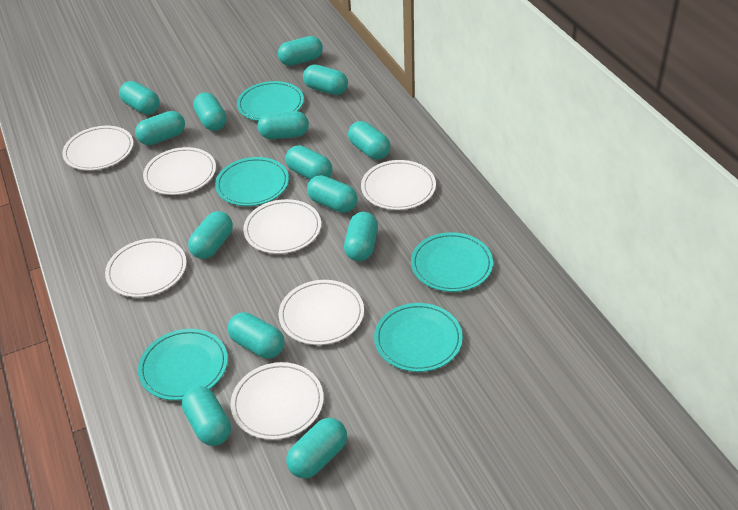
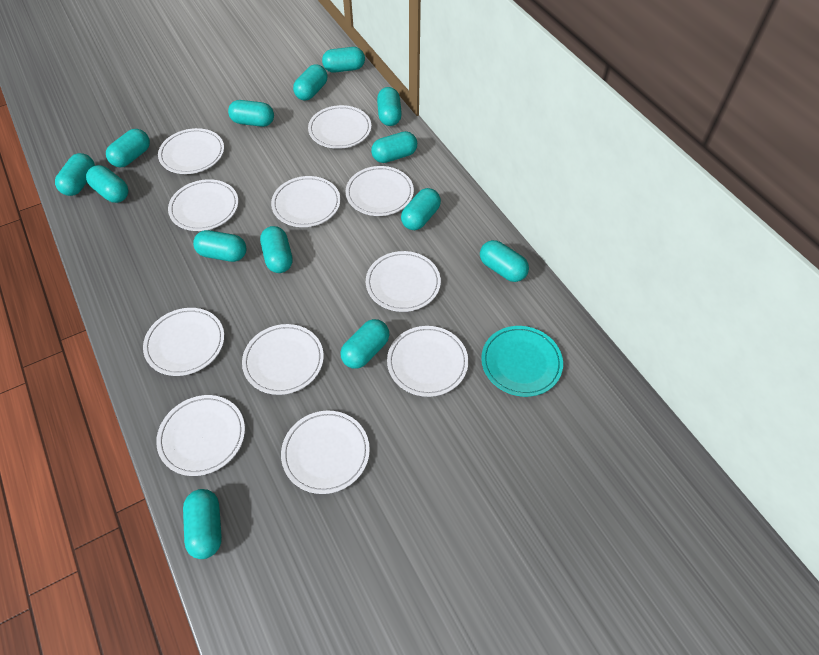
turquoise plate: 5 -> 1
white plate: 7 -> 11

